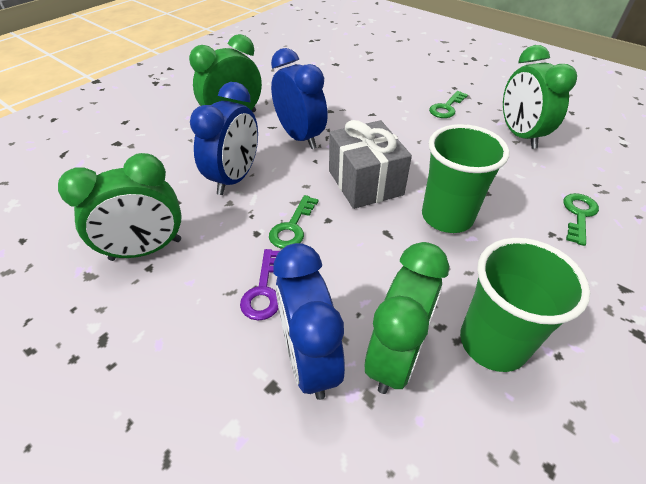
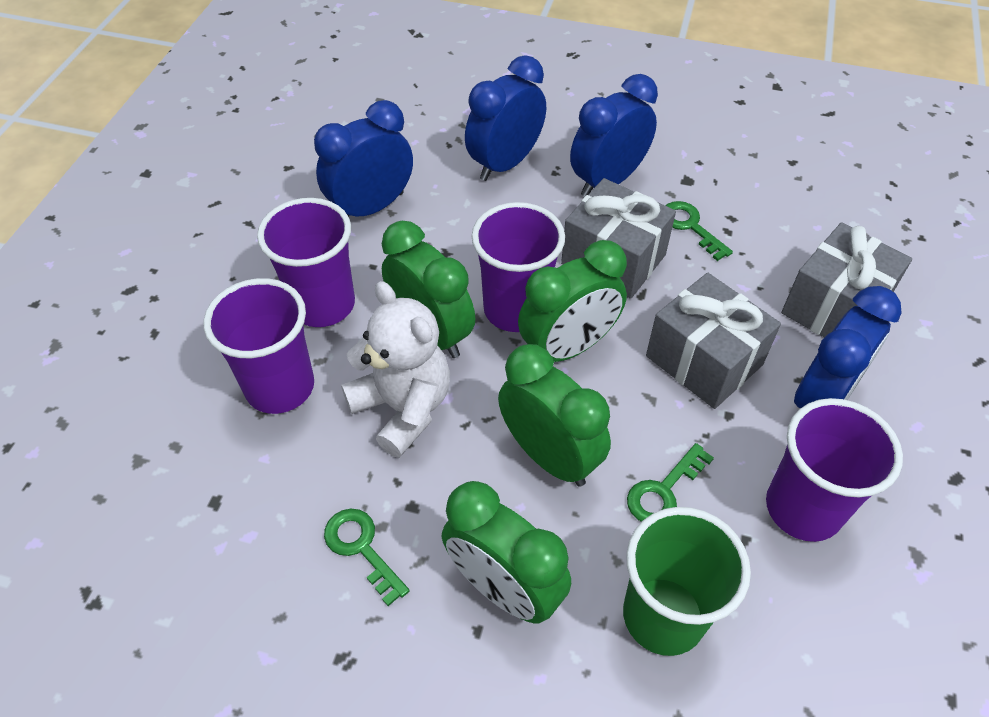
blue clock: 3 -> 4
green cup: 2 -> 1
grey gift: 1 -> 3
purple cup: 0 -> 4
purple key: 1 -> 0
white teddy bear: 0 -> 1

